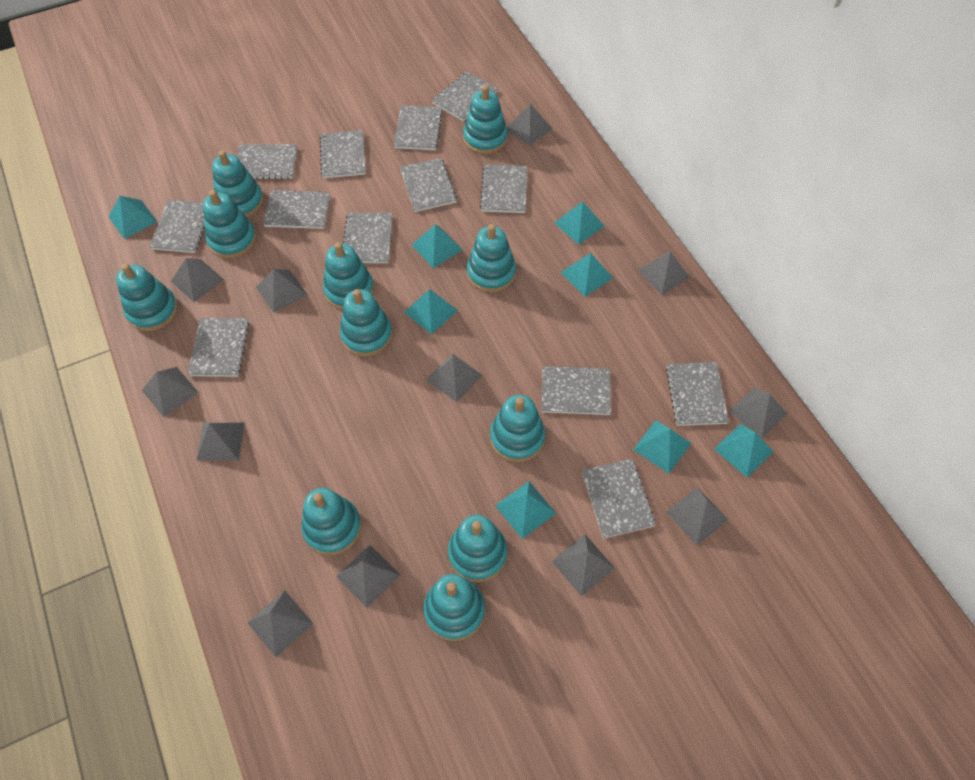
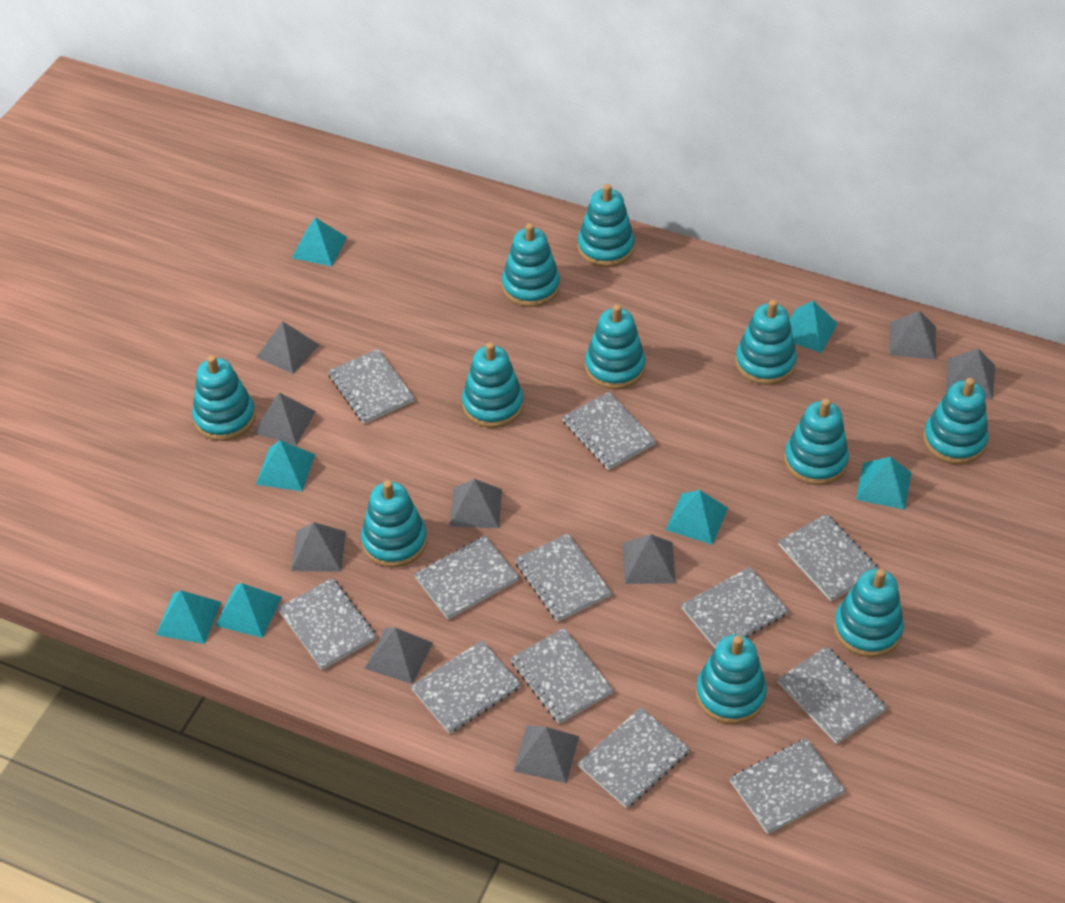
grey notebook: 13 -> 12
grey pyramid: 12 -> 9
turquoise pyramid: 8 -> 7

